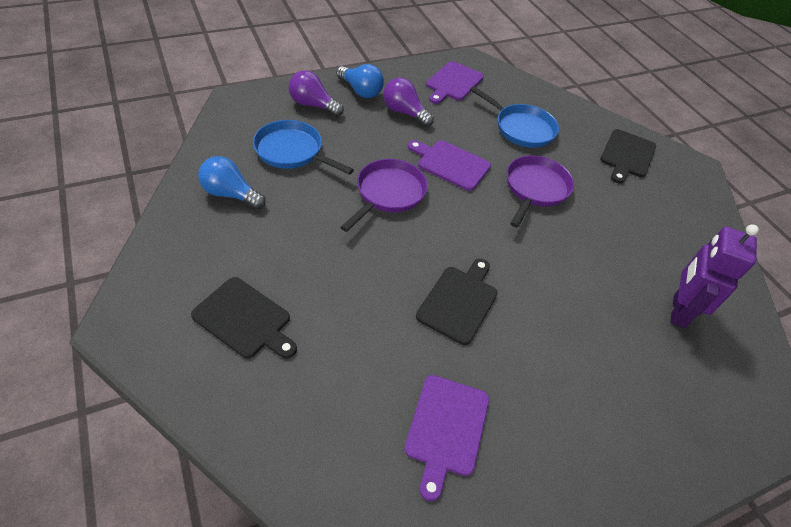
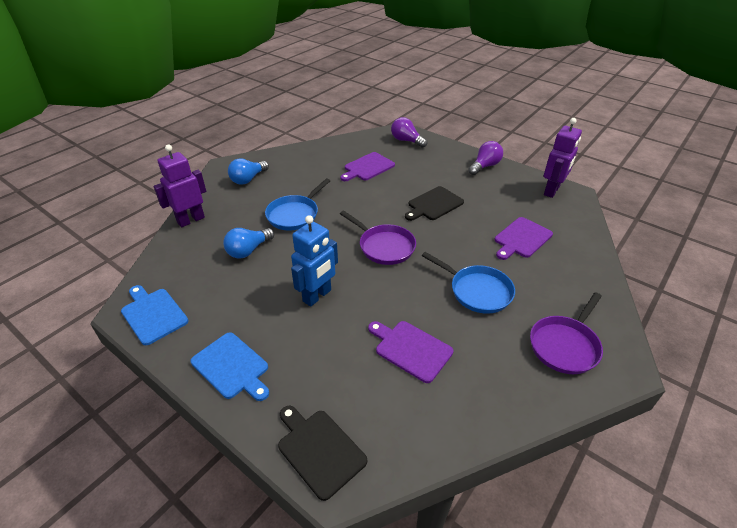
black cutting board: 3 -> 2
blue cutting board: 0 -> 2
blue robot: 0 -> 1
purple robot: 1 -> 2

